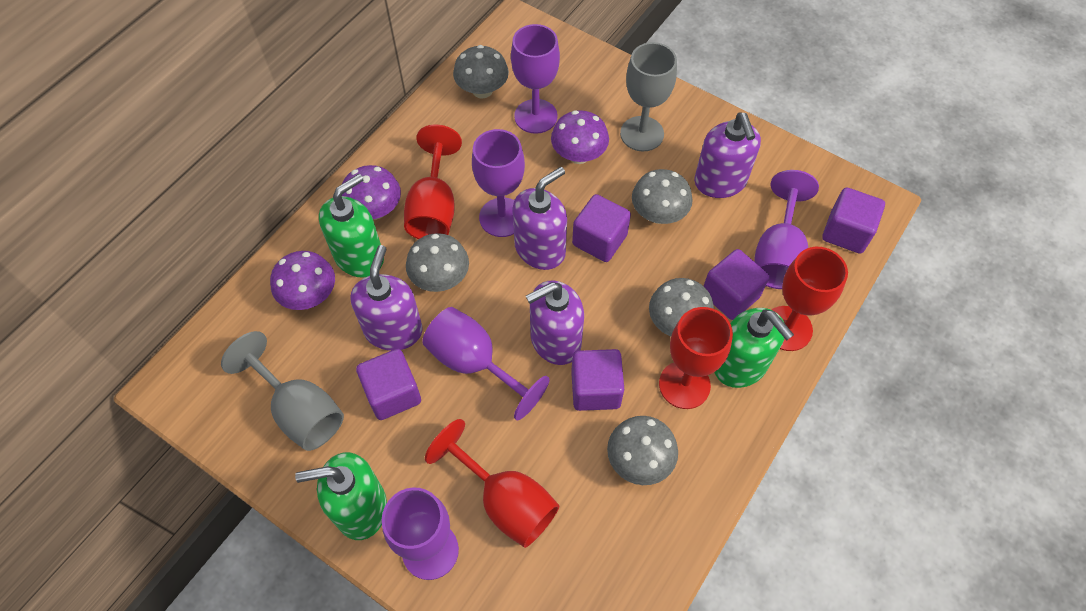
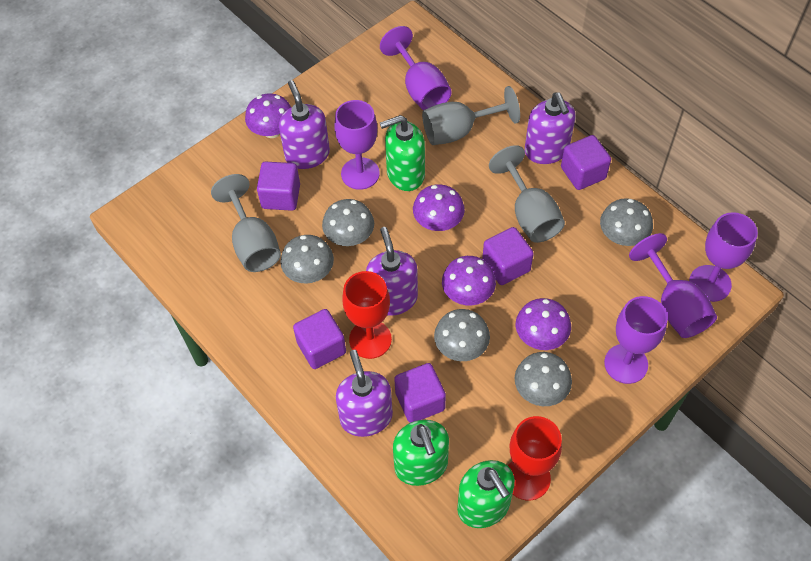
grey goblet: 2 -> 3
purple mushroom: 3 -> 4
red goblet: 4 -> 2

